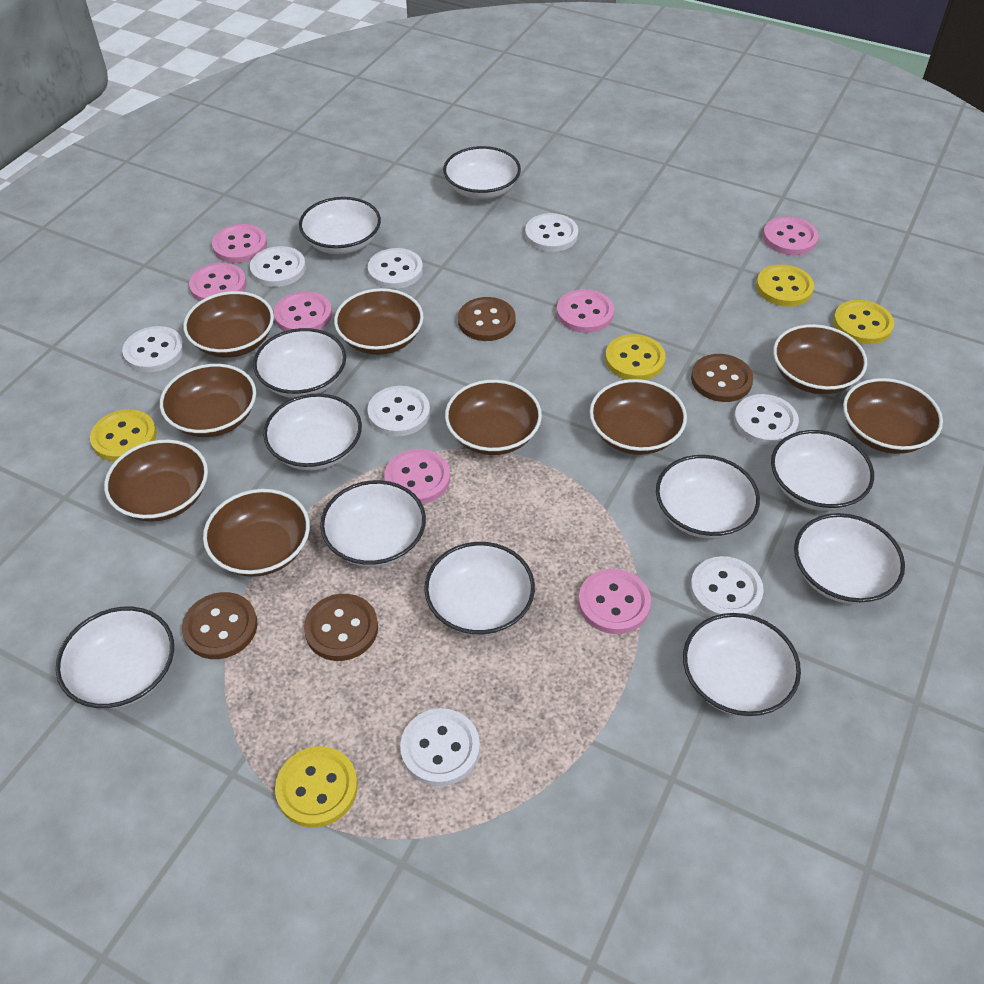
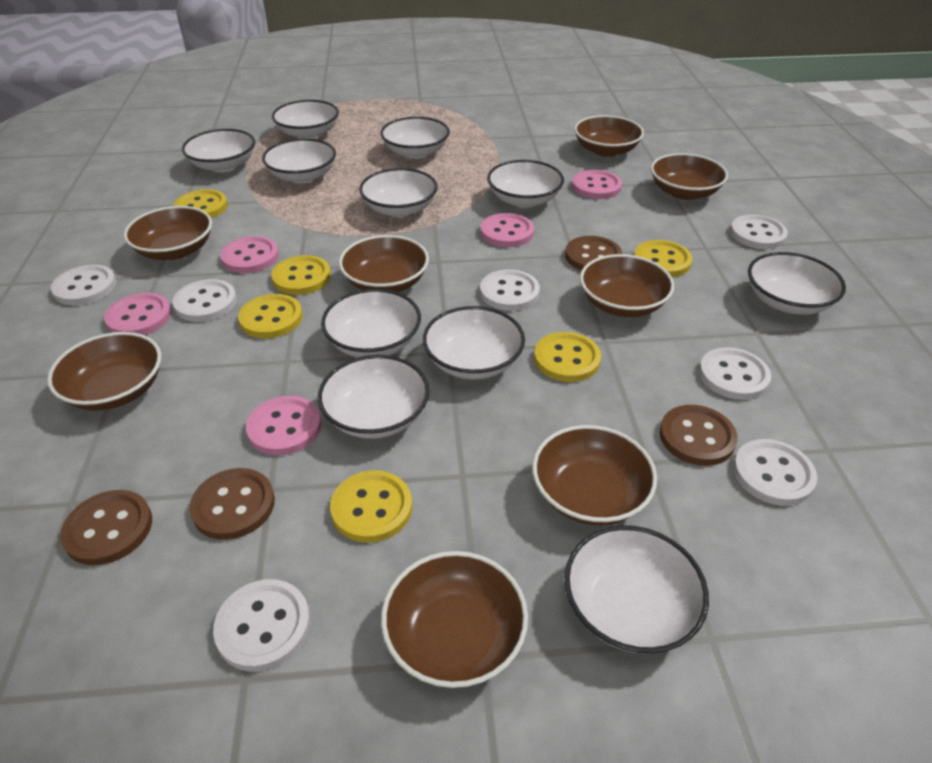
brown bowl: 9 -> 8
pink button: 7 -> 5
white button: 8 -> 7
yellow button: 5 -> 6

